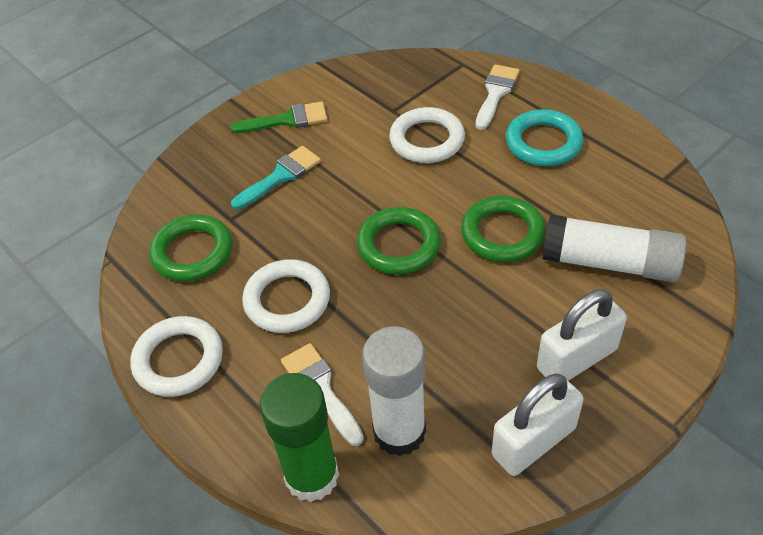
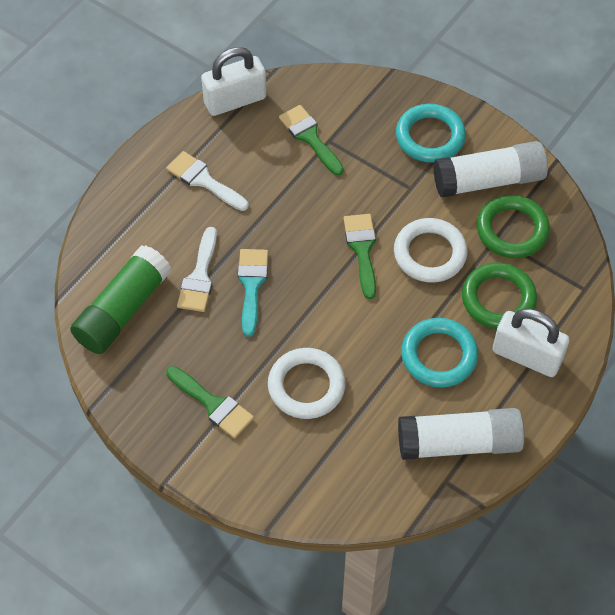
green brush: 1 -> 3
green ring: 3 -> 2
turquoise ring: 1 -> 2
white ring: 3 -> 2

